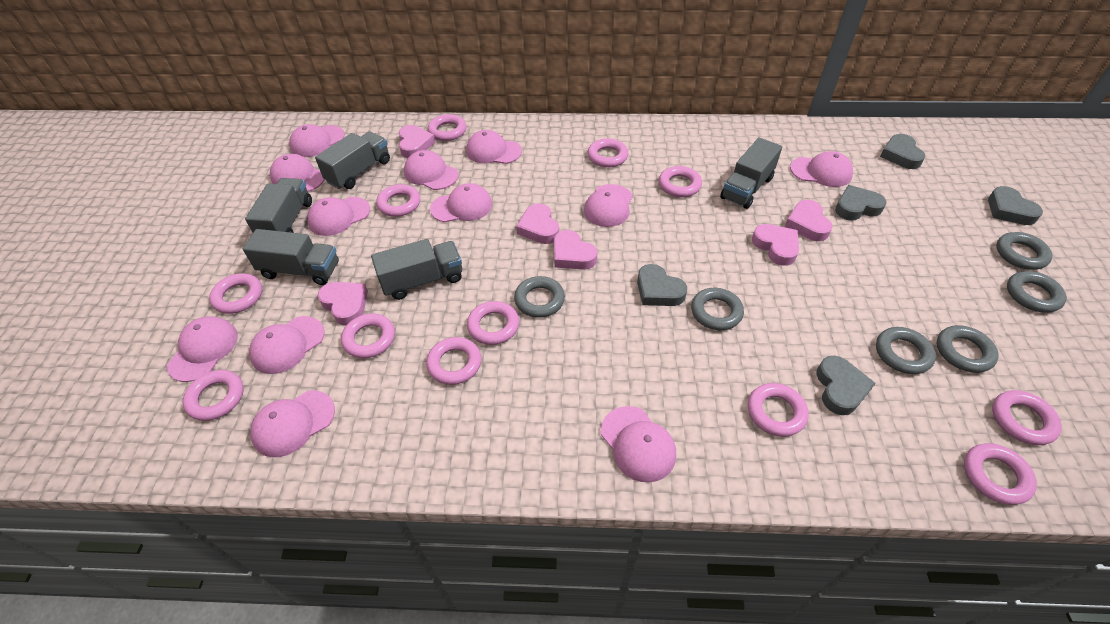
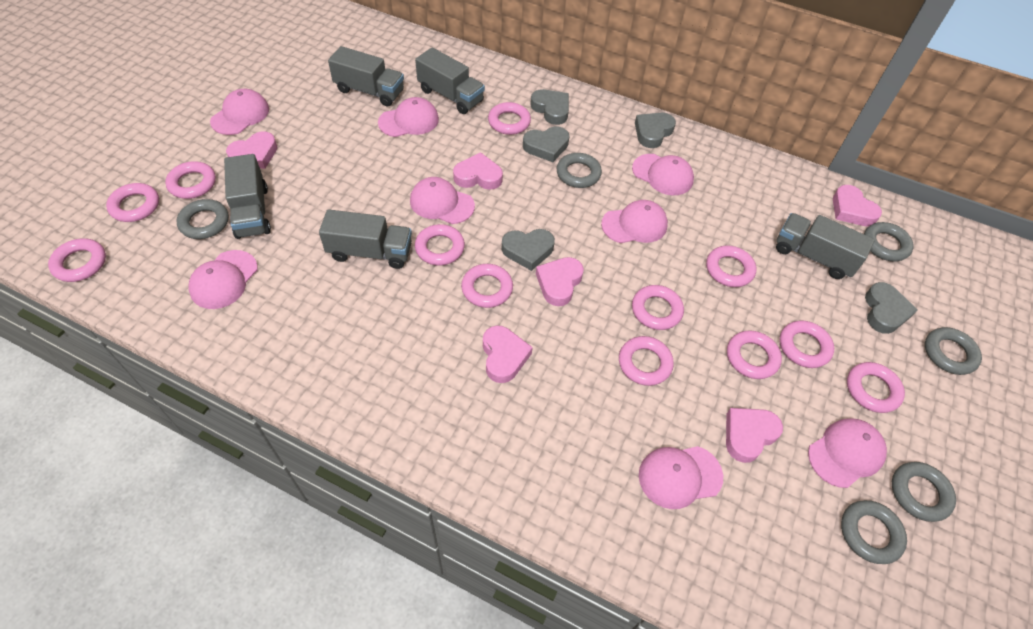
pink cap: 12 -> 8

